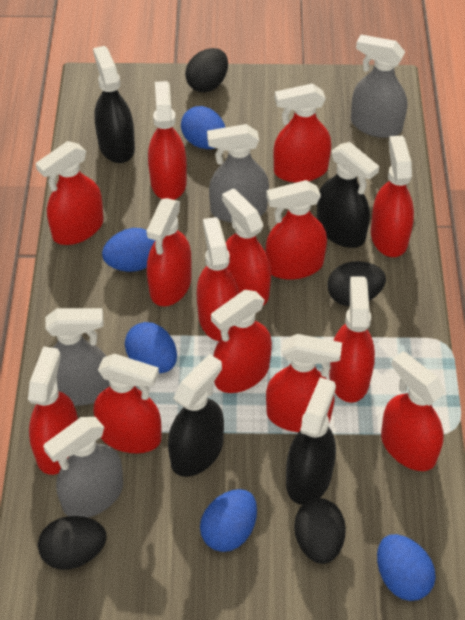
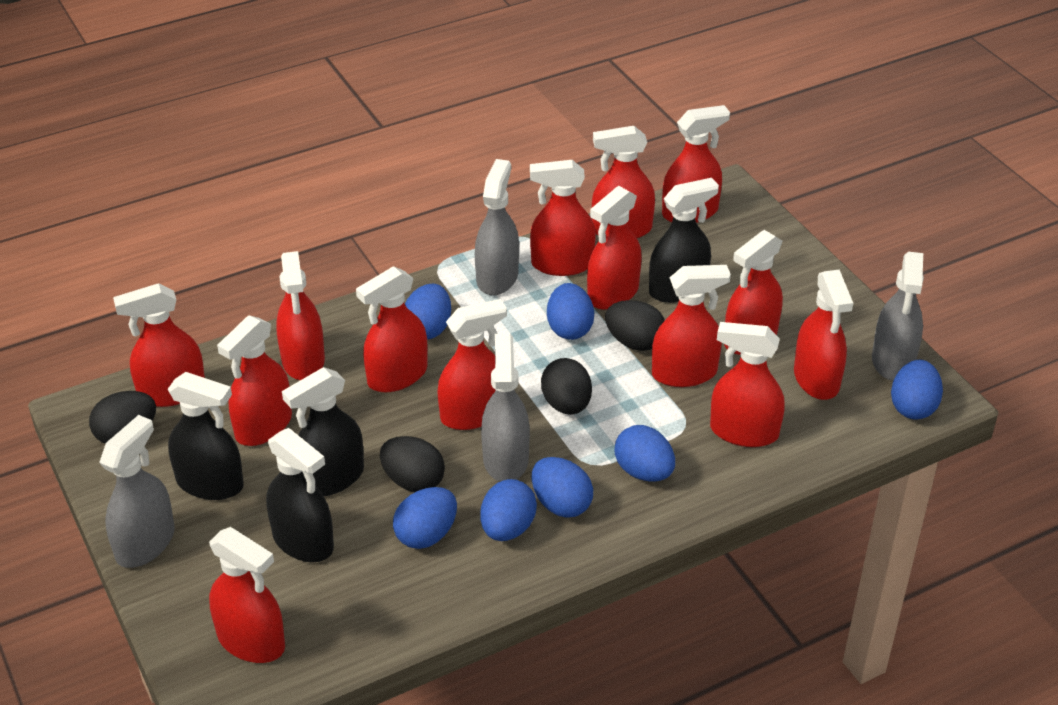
blue egg: 5 -> 7

